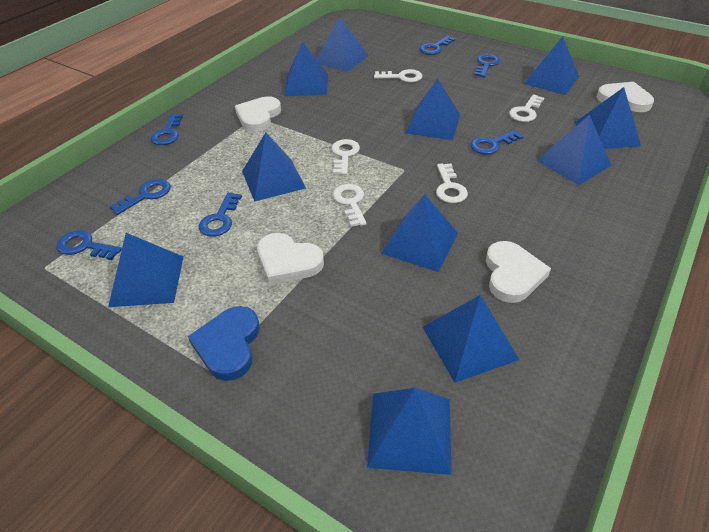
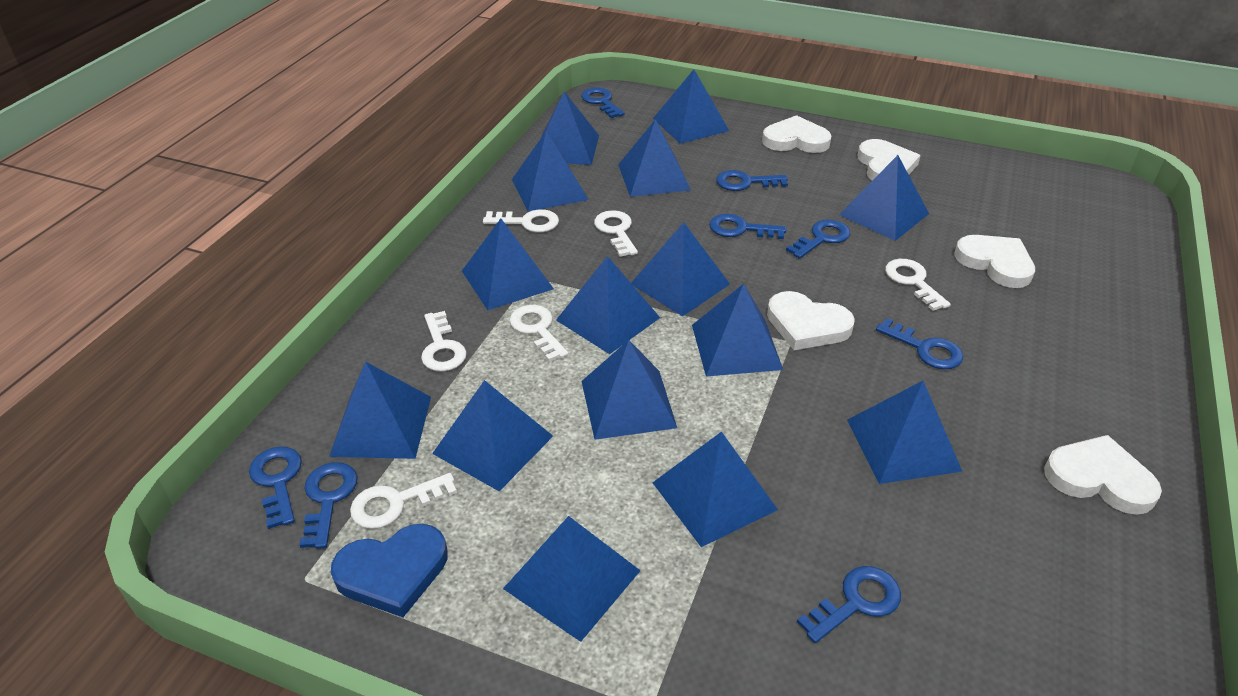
blue key: 7 -> 8
blue pyramid: 11 -> 15
white heart: 4 -> 5
white key: 5 -> 6

